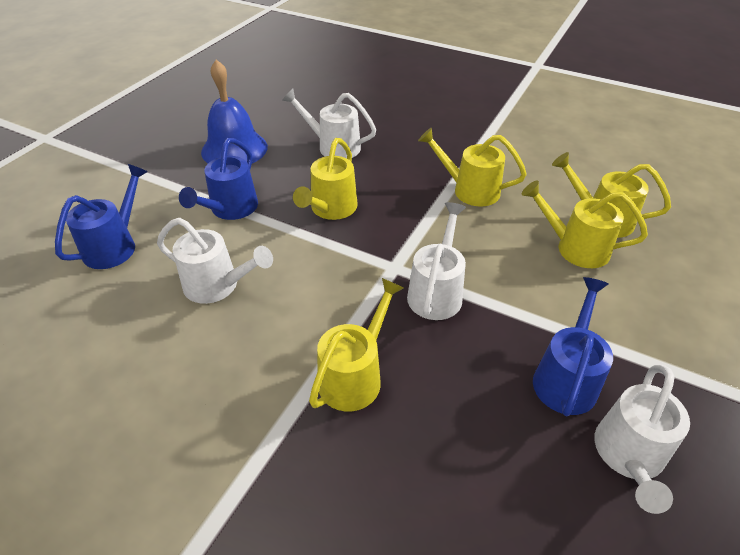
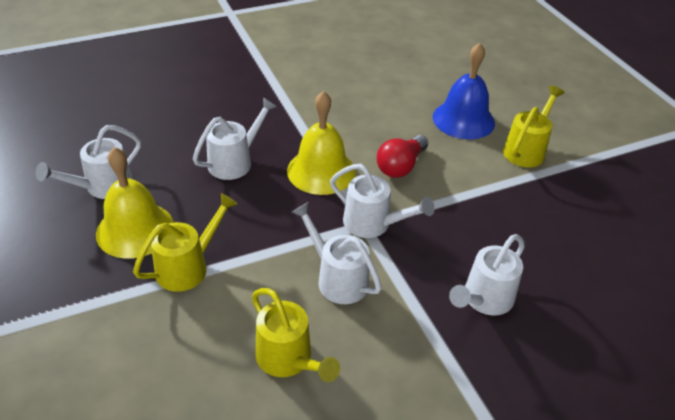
blue watering can: 3 -> 0
red light bulb: 0 -> 1
white watering can: 4 -> 5
yellow bell: 0 -> 2
yellow watering can: 5 -> 3

